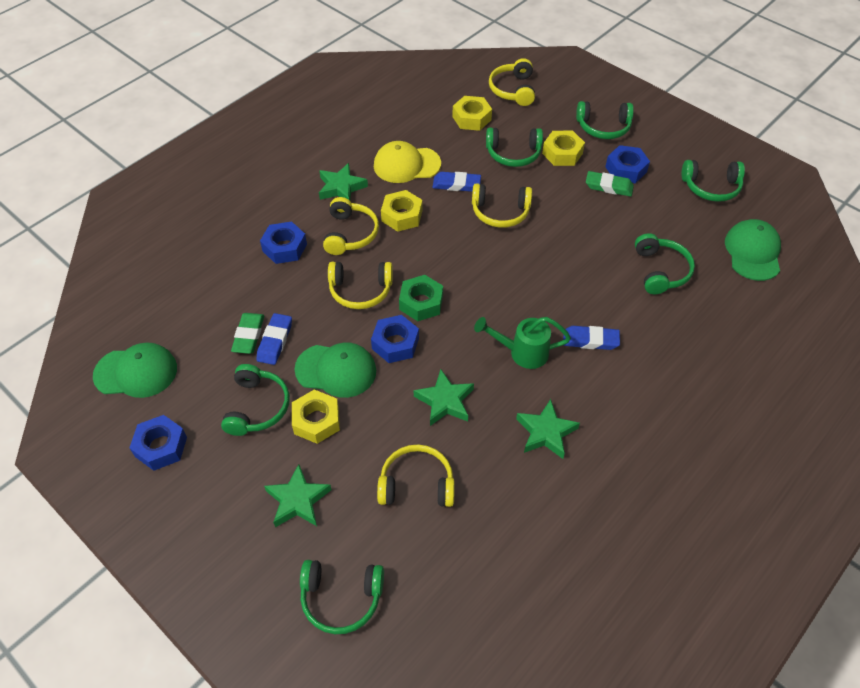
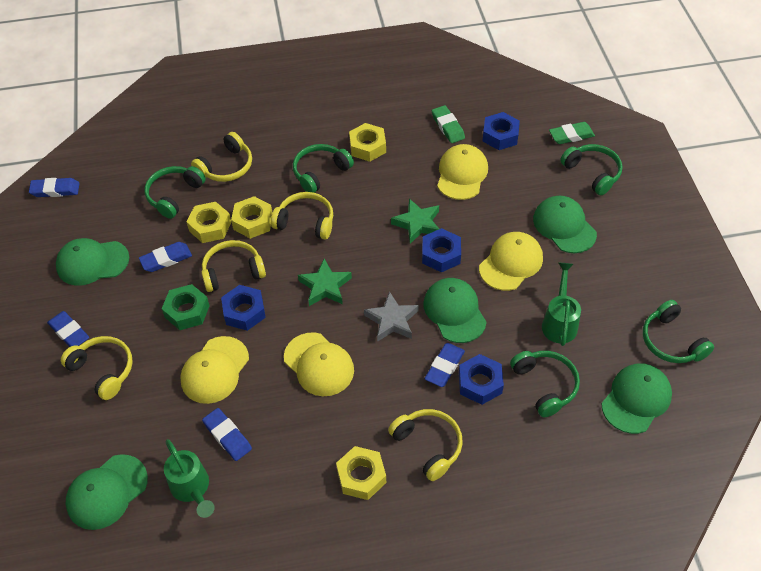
blue eraser: 3 -> 5
green cap: 3 -> 5
green headphones: 6 -> 5
green star: 4 -> 2
green watering can: 1 -> 2
grey star: 0 -> 1
yellow cap: 1 -> 4

